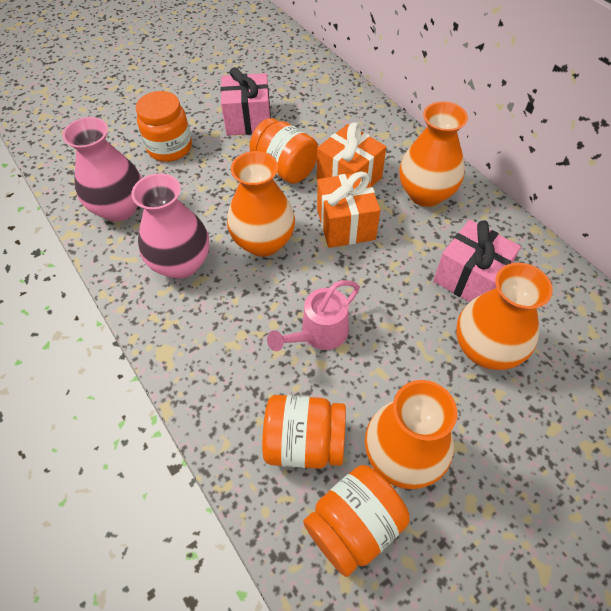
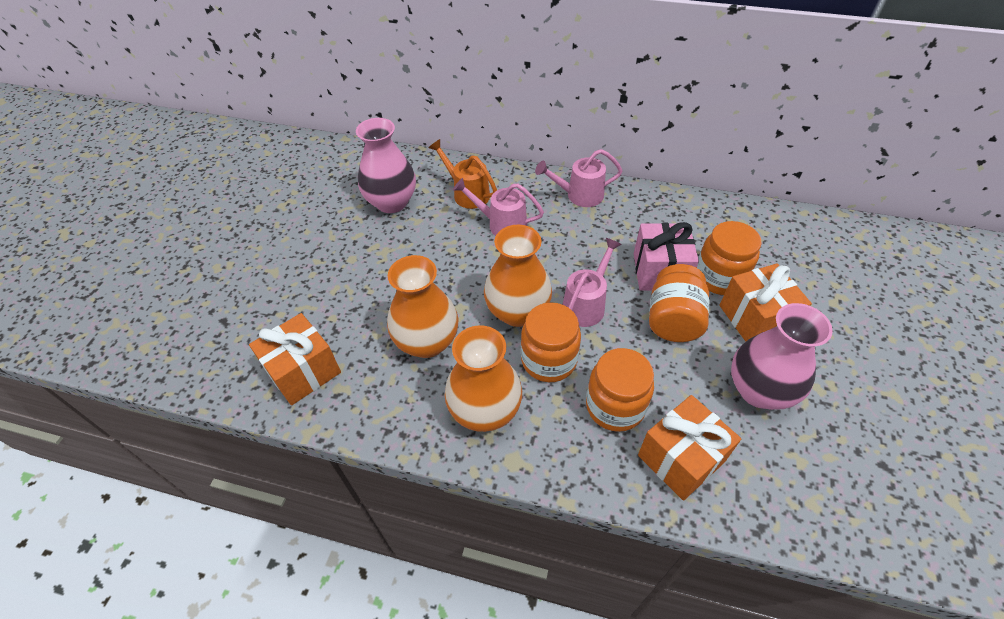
orange gift: 2 -> 3
orange vase: 4 -> 3
orange watering can: 0 -> 1
pink gift: 2 -> 1
pink watering can: 1 -> 3

